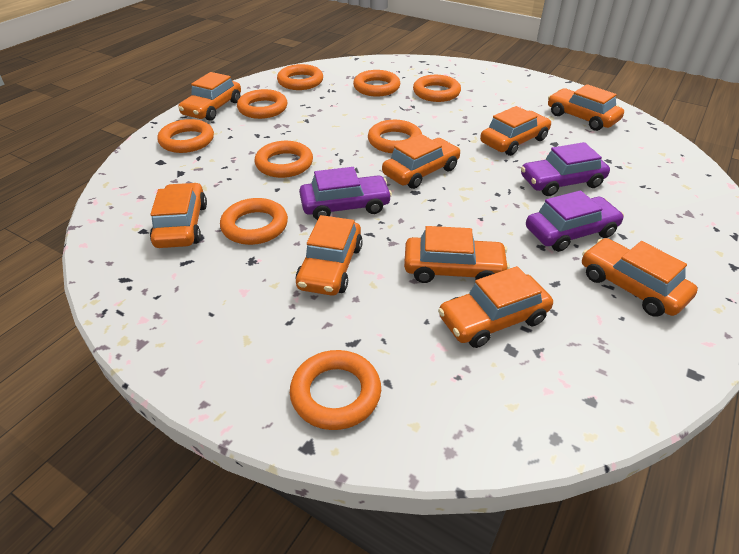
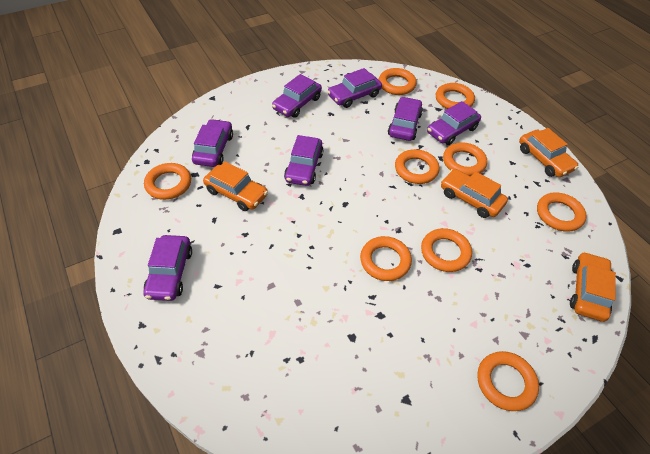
orange car: 9 -> 4
purple car: 3 -> 7

